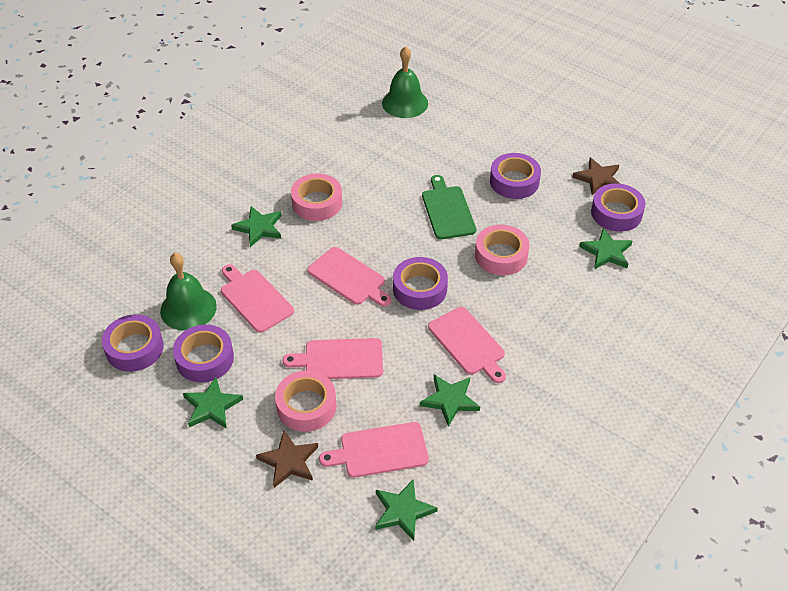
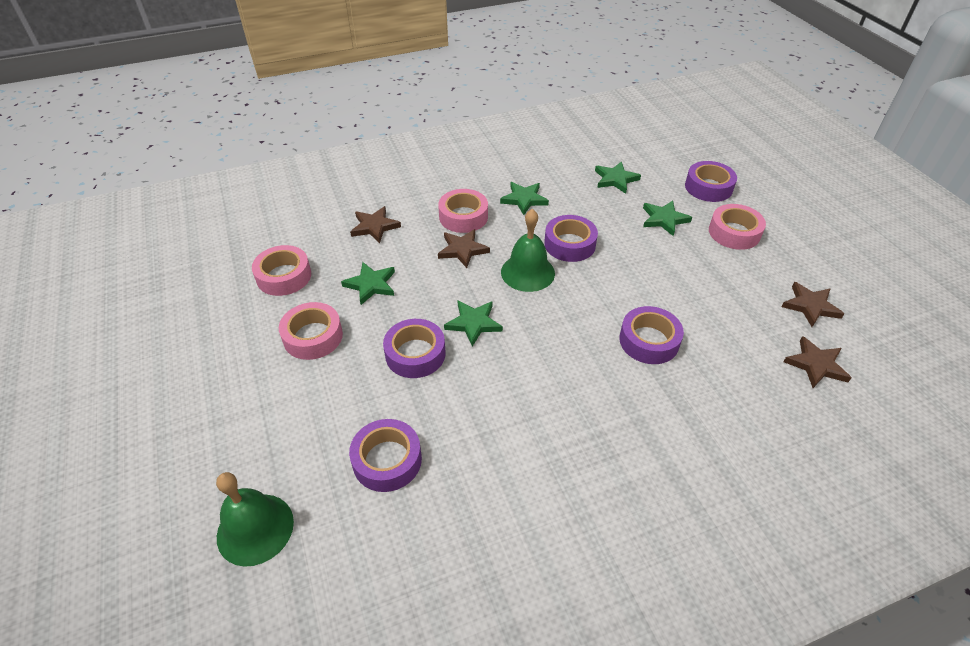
brown star: 2 -> 4
green cutting board: 1 -> 0
pink cutting board: 5 -> 0
pink tape: 3 -> 4

